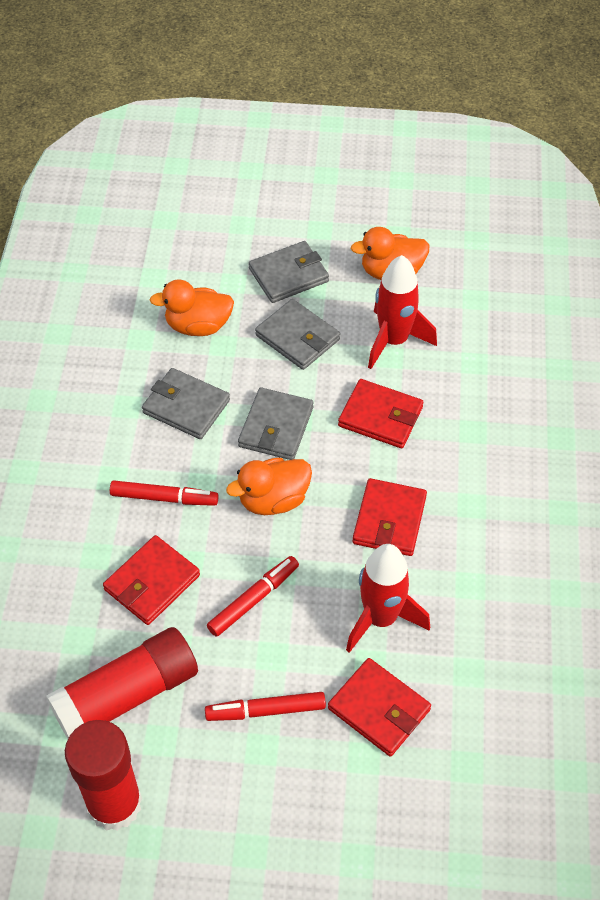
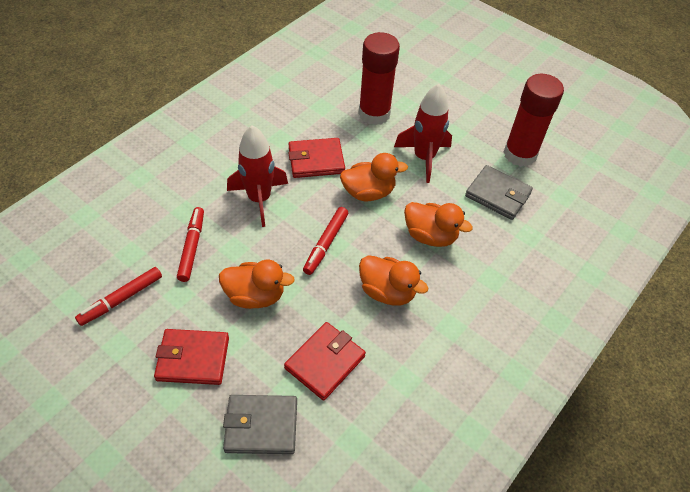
grey wallet: 4 -> 2
orange duck: 3 -> 4
red wallet: 4 -> 3

